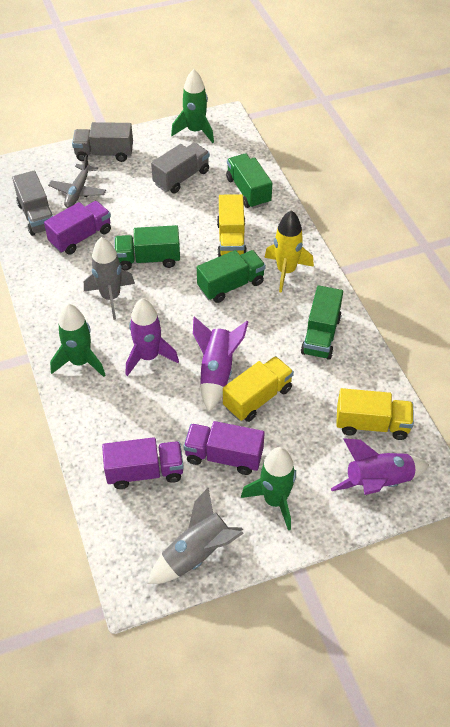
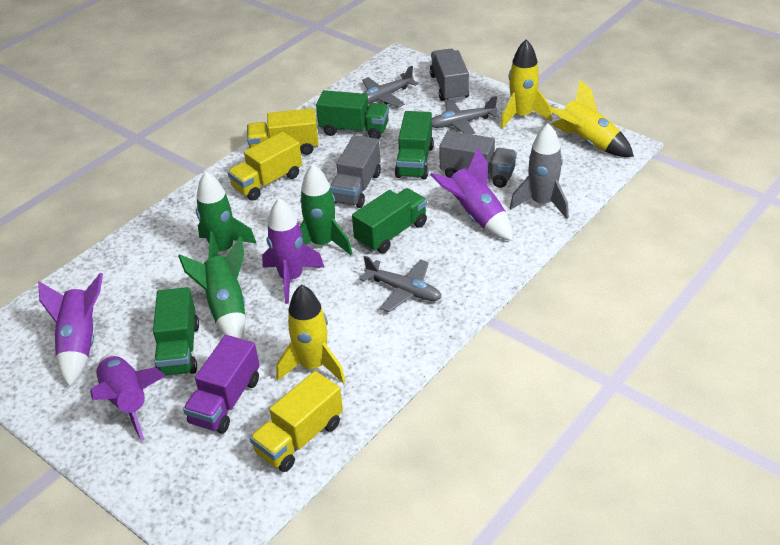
grey plane: 1 -> 3
grey rocket: 2 -> 1
purple rocket: 3 -> 4
purple truck: 3 -> 1
yellow rocket: 1 -> 3

